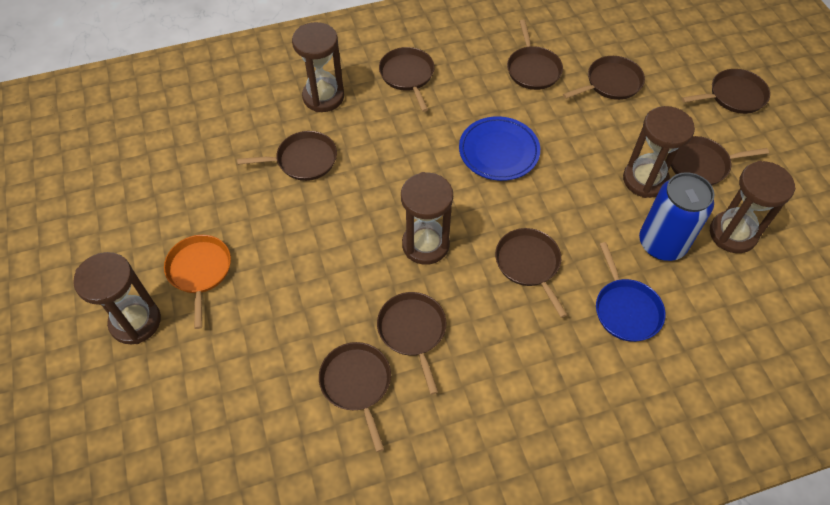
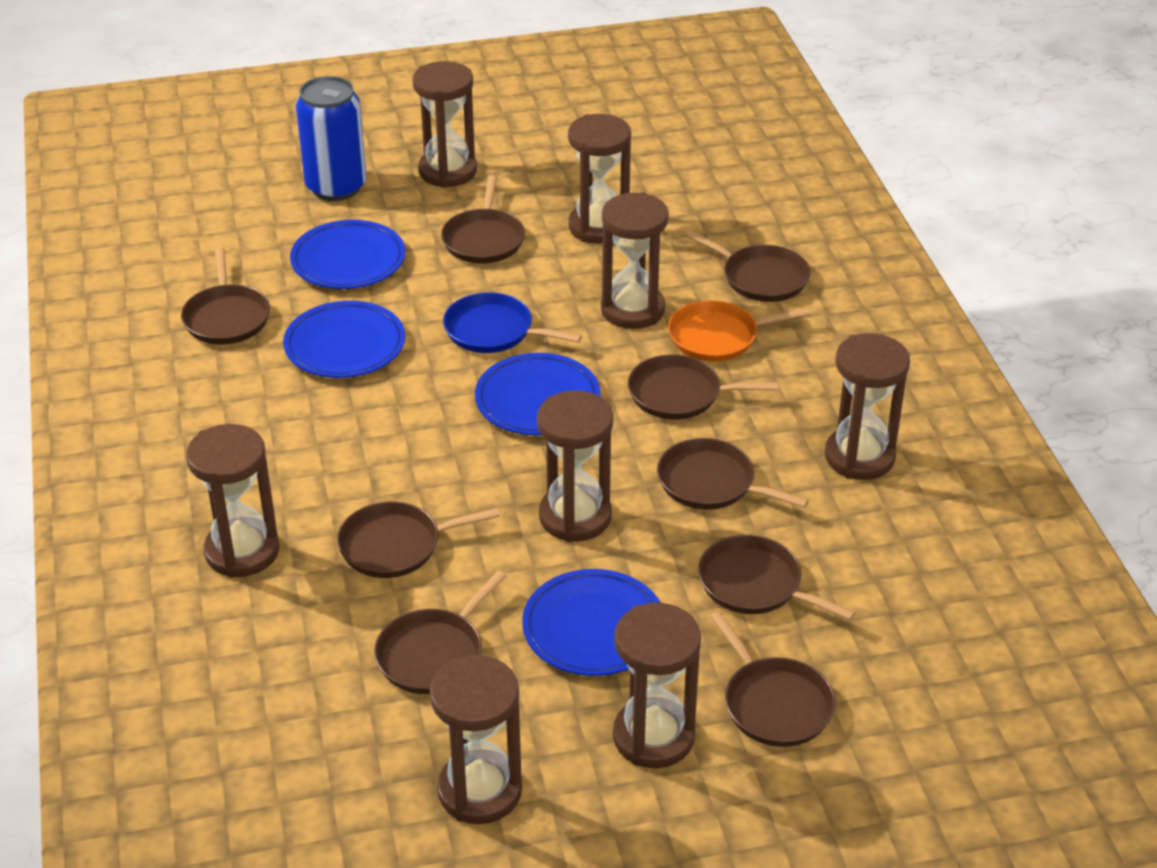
blue plate: 1 -> 4
brown hourglass: 5 -> 8

